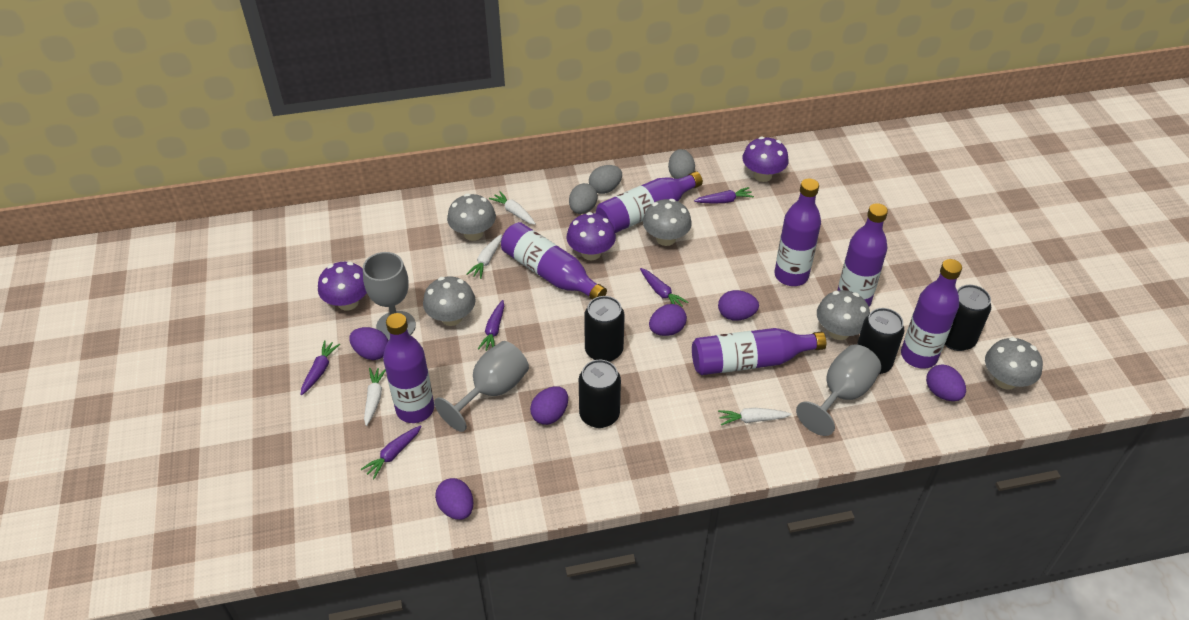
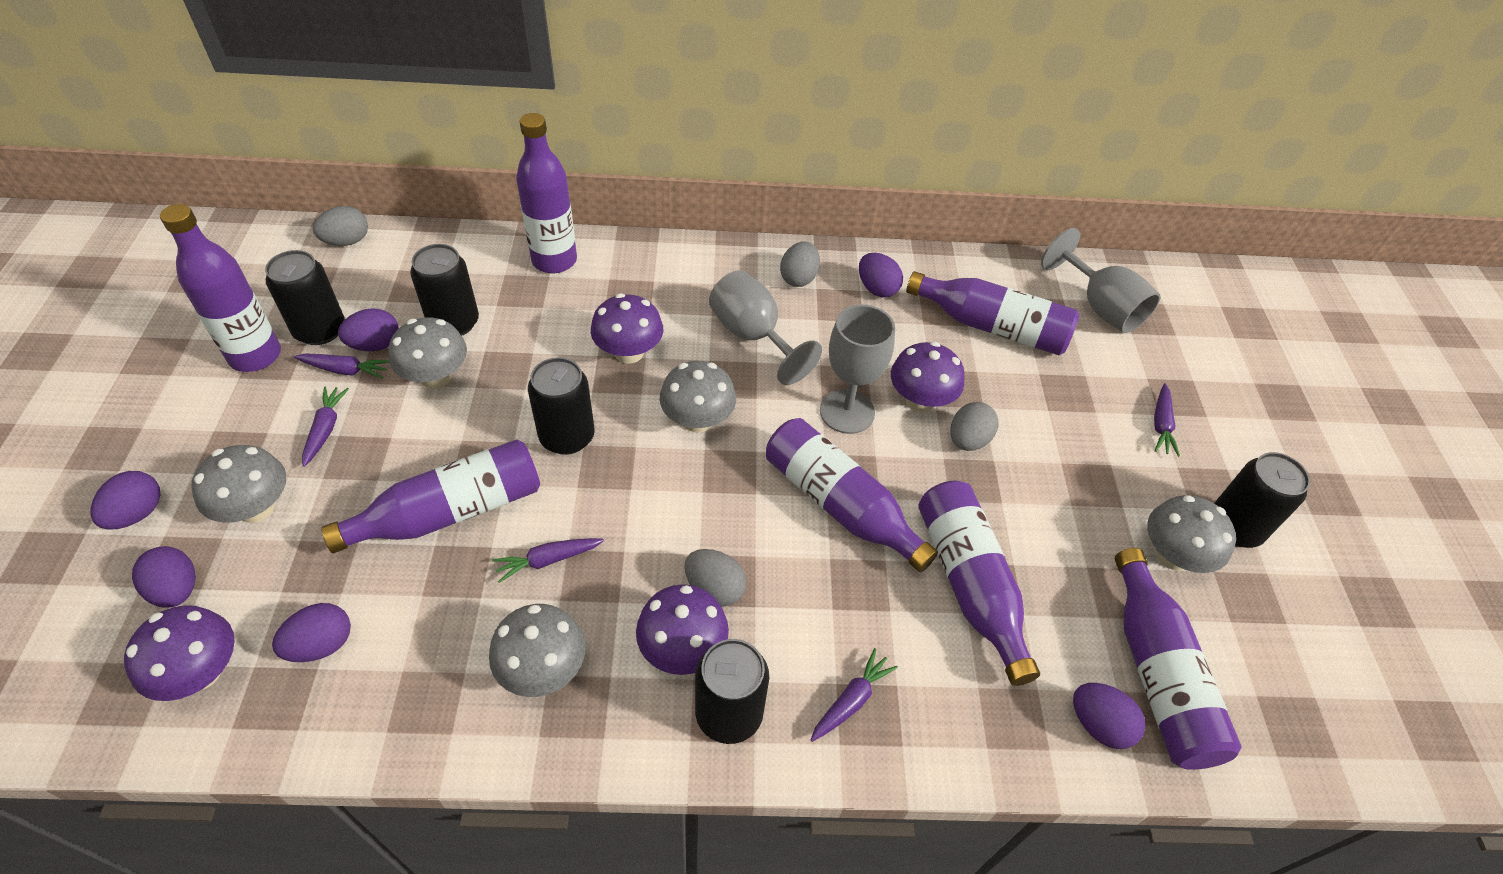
black can: 4 -> 5
grey egg: 3 -> 4
purple mushroom: 3 -> 4
white carrot: 4 -> 0

